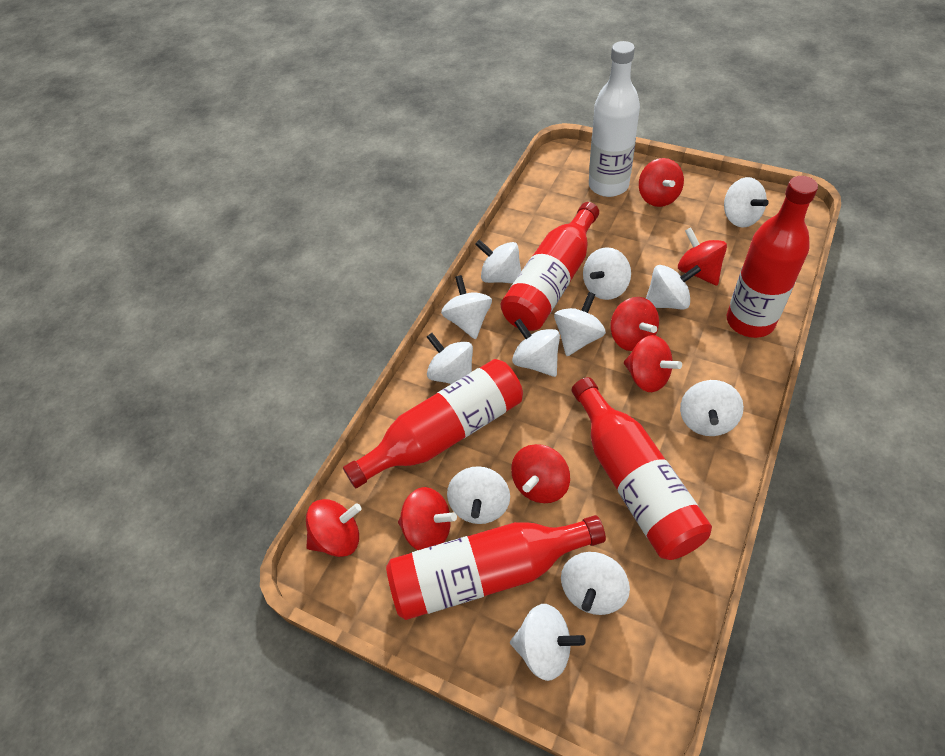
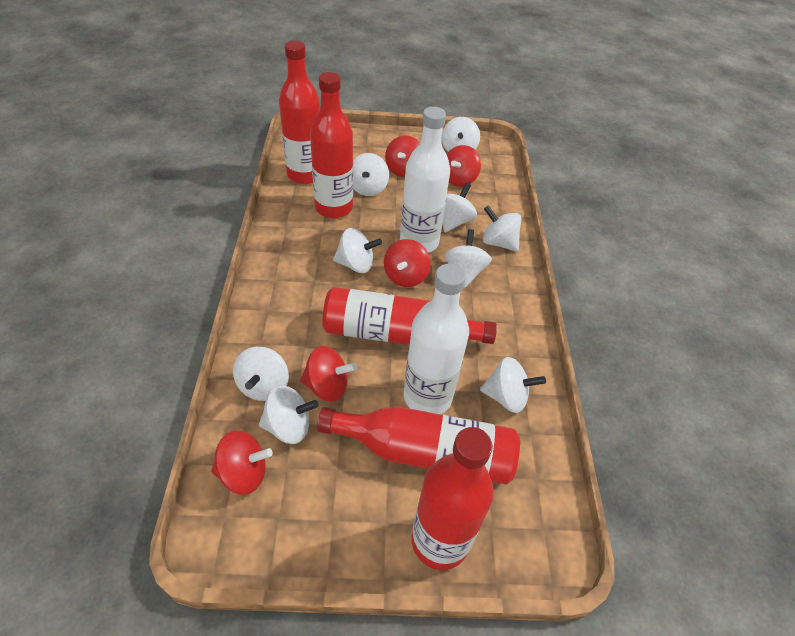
red spinning top: 7 -> 5
white bottle: 1 -> 2
white spinning top: 12 -> 9

